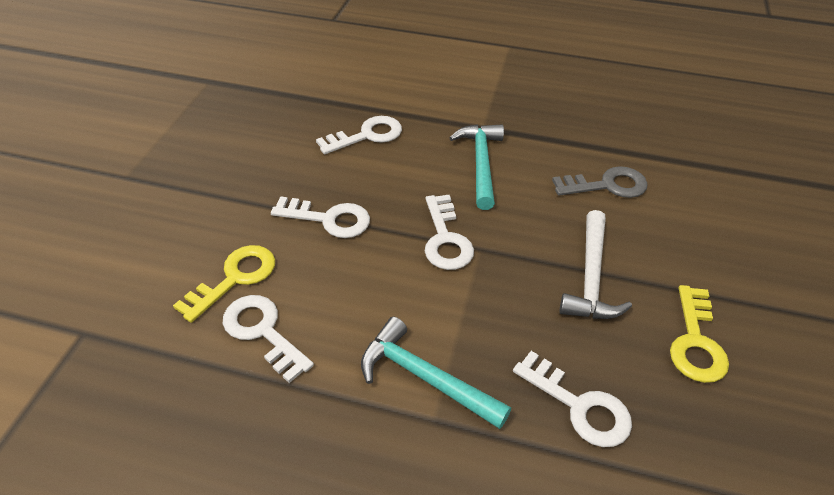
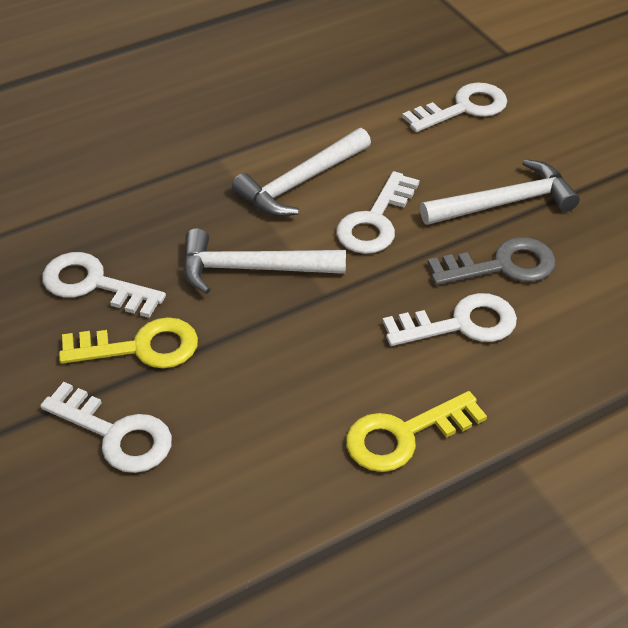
turquoise hammer: 2 -> 0
white hammer: 1 -> 3

